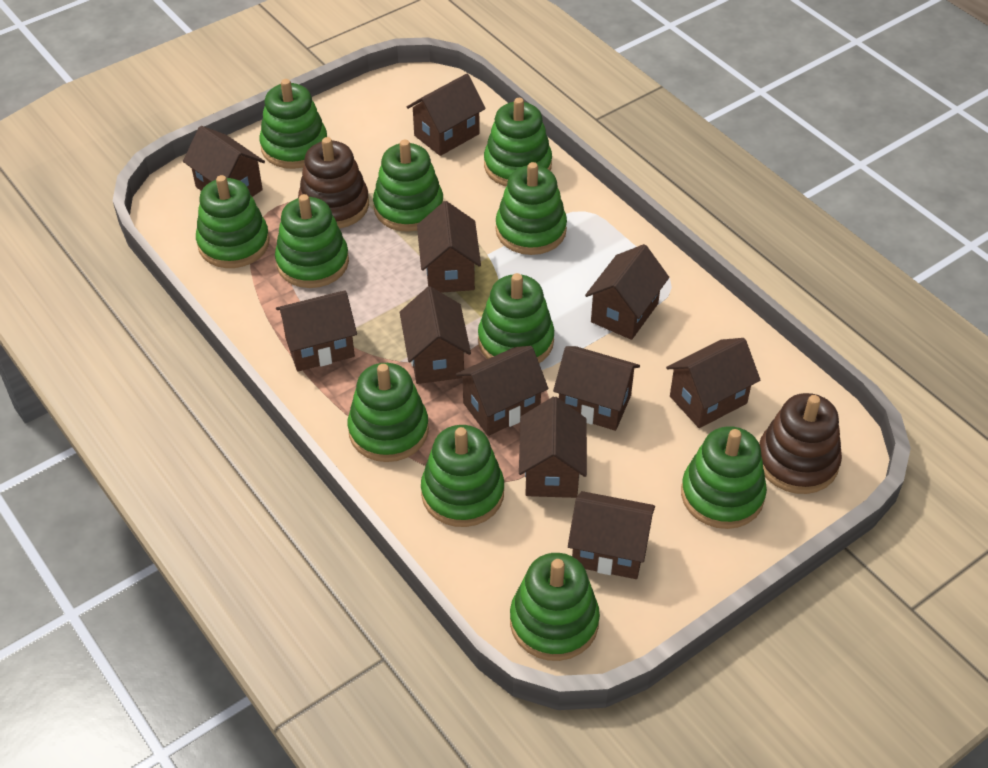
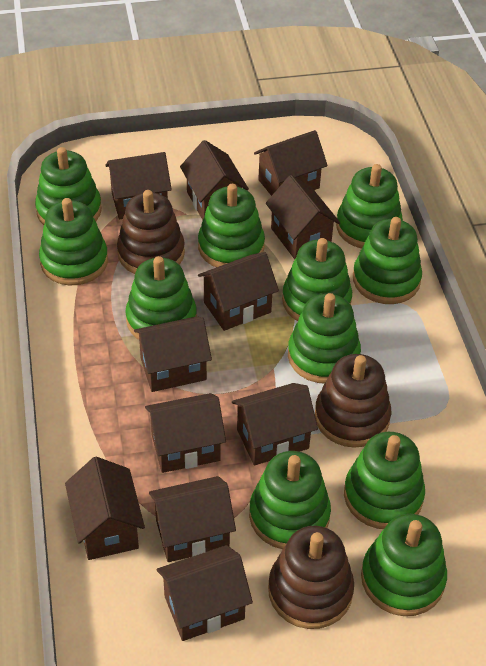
brown stacking toy: 2 -> 3

